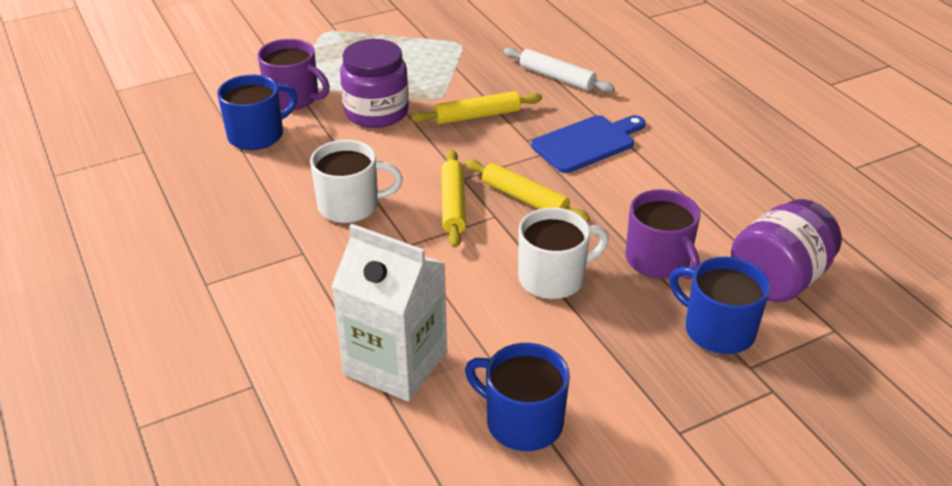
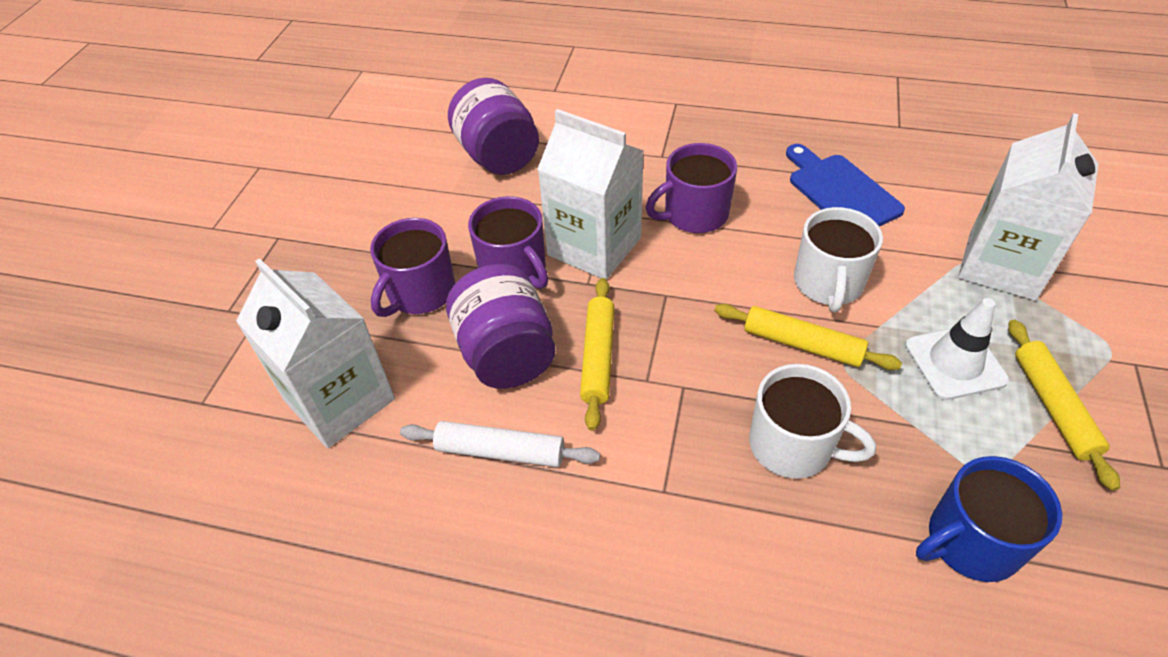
blue mug: 3 -> 1
purple mug: 2 -> 3
white carton: 1 -> 3
white traffic cone: 0 -> 1

